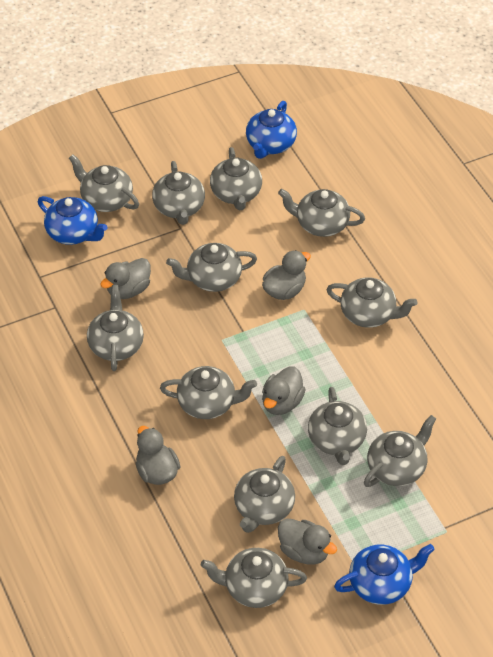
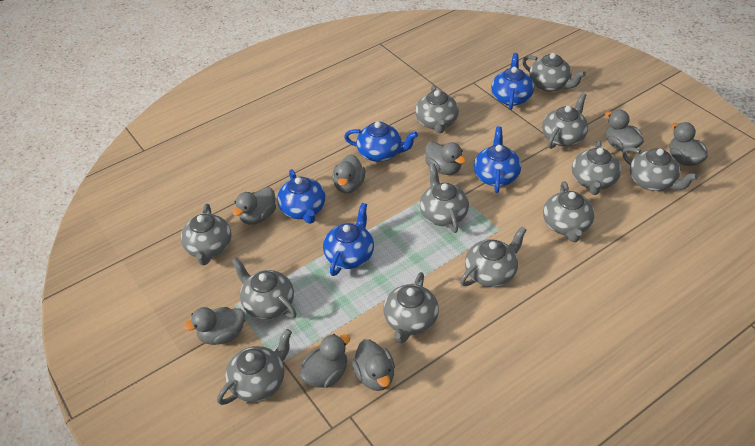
blue teapot: 3 -> 5
grey duck: 5 -> 8

